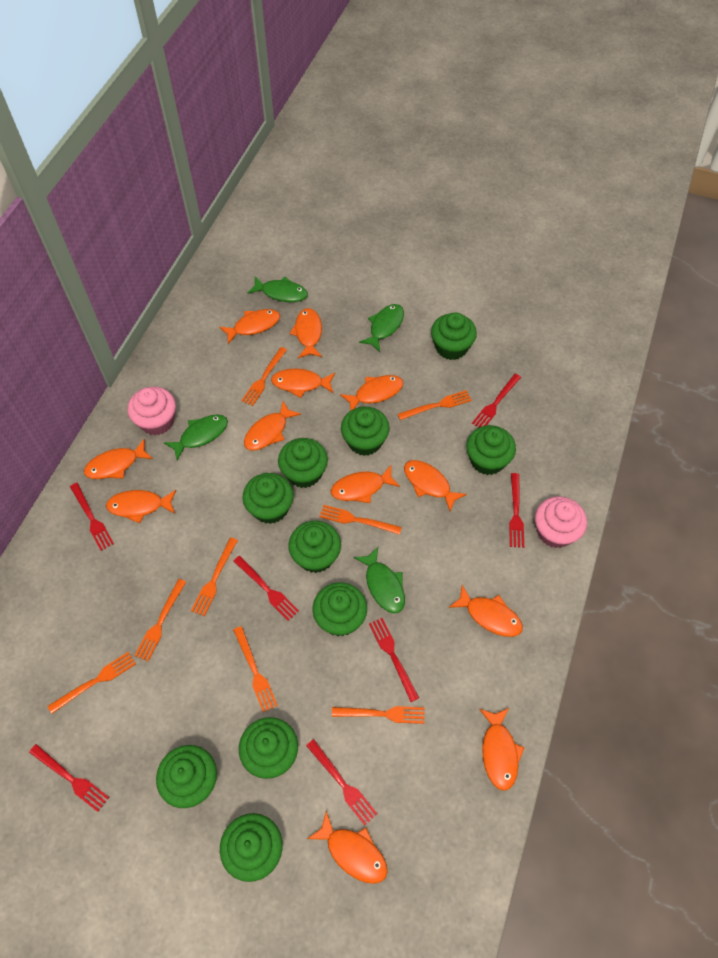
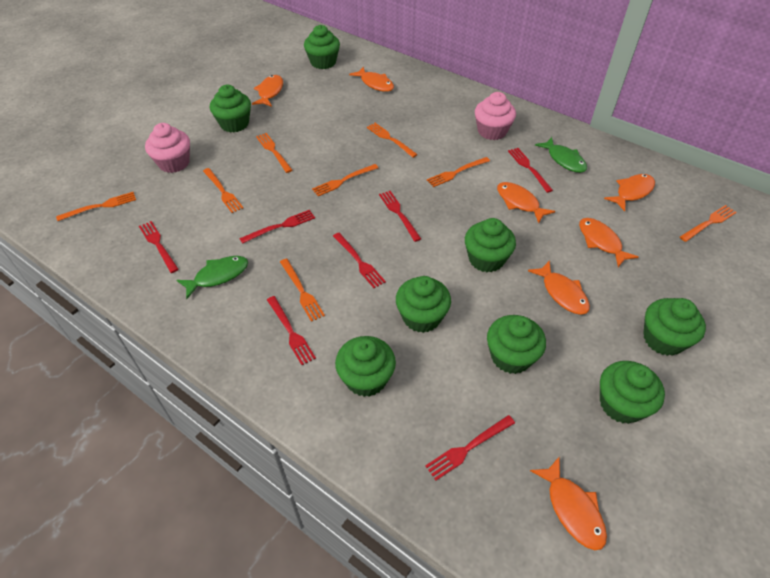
green cupcake: 10 -> 8
green fish: 4 -> 2
orange fish: 12 -> 7

